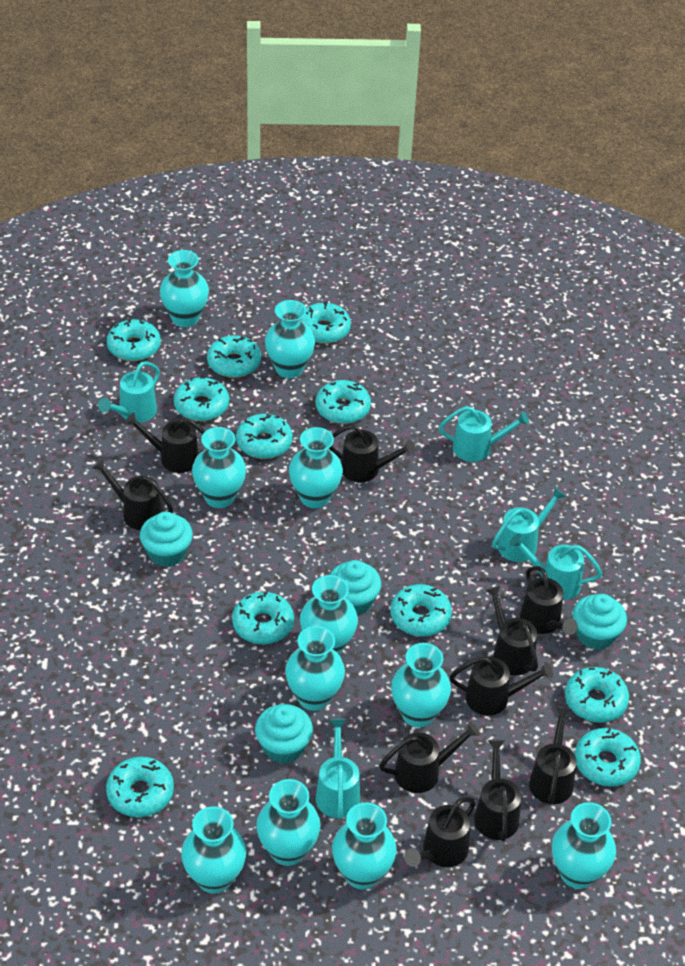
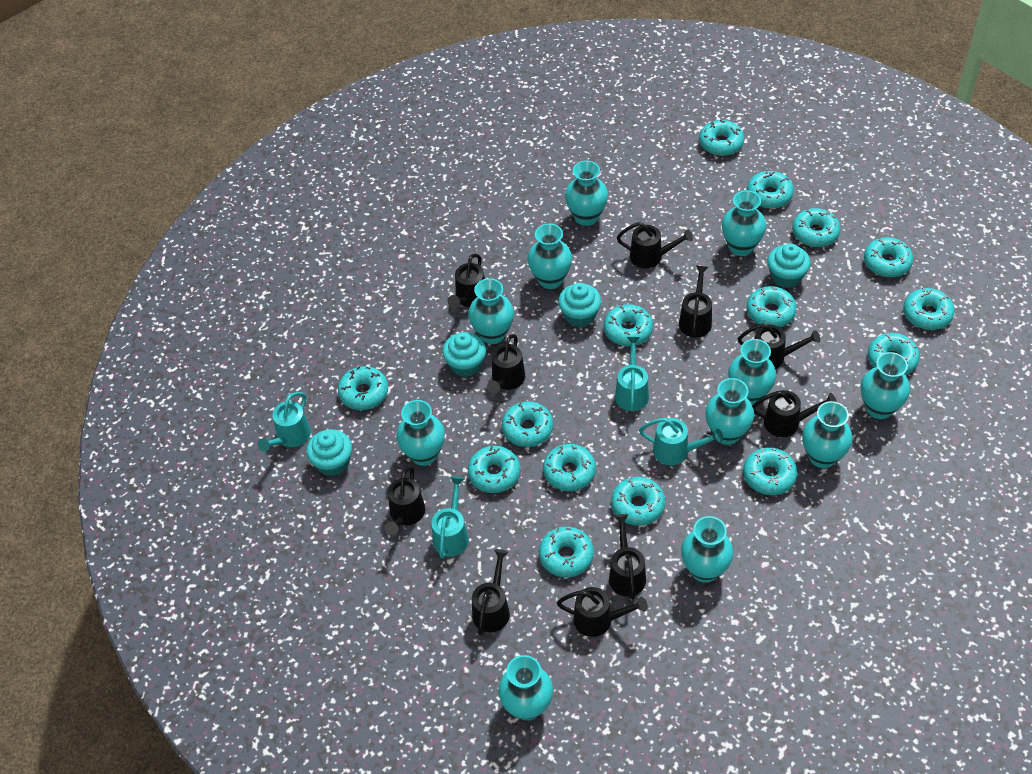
turquoise donut: 11 -> 15
turquoise watering can: 5 -> 4

